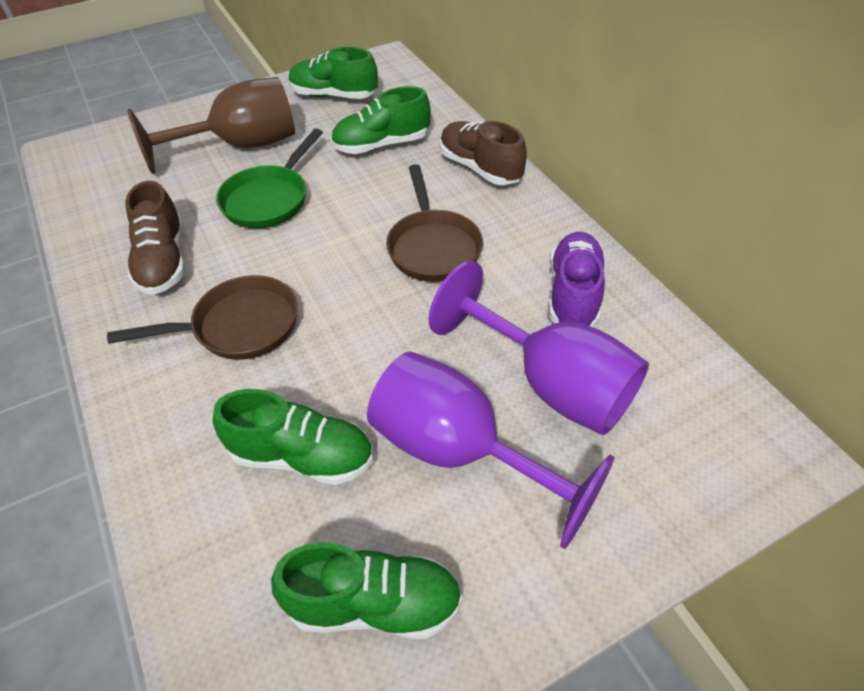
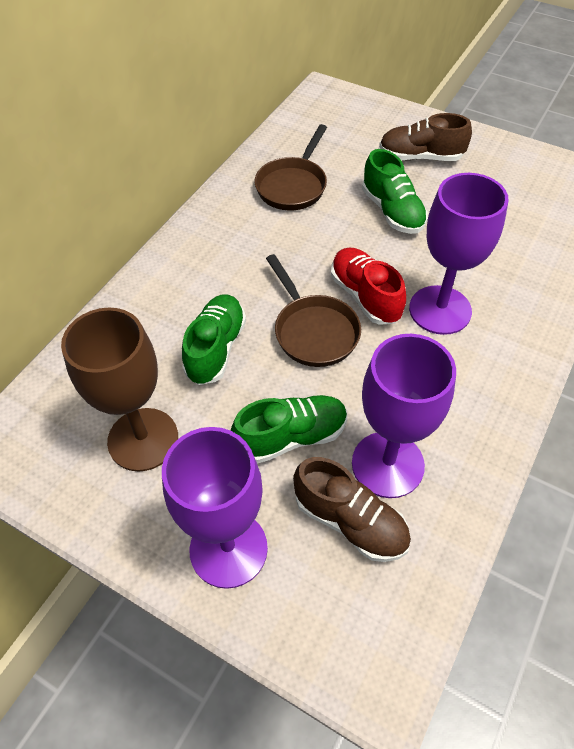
green pan: 1 -> 0
green shoe: 4 -> 3
purple goblet: 2 -> 3
purple shoe: 1 -> 0
red shoe: 0 -> 1

